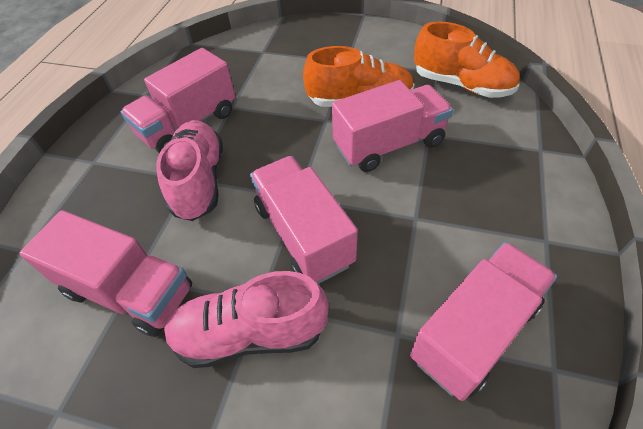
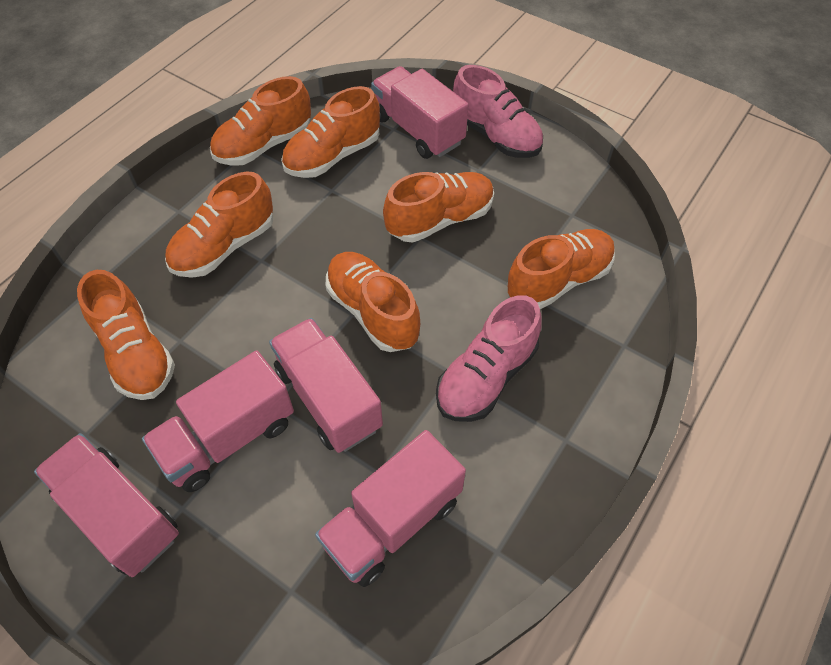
orange shoe: 2 -> 7

